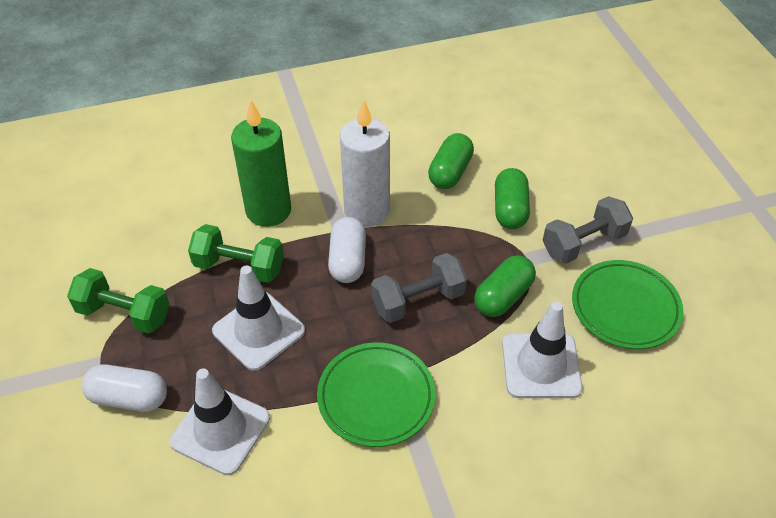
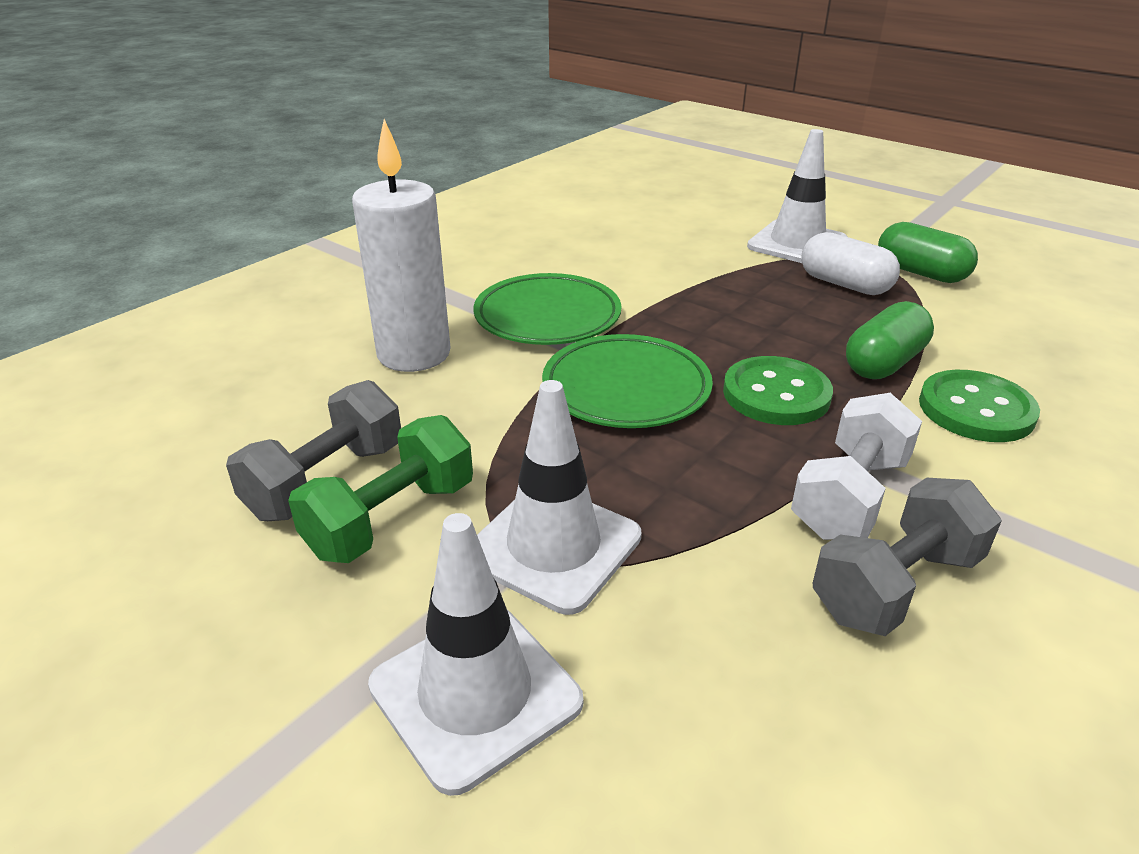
green button: 0 -> 2
green candle: 1 -> 0
green capsule: 3 -> 2
green dumbbell: 2 -> 1
white capsule: 2 -> 1
white dumbbell: 0 -> 1

